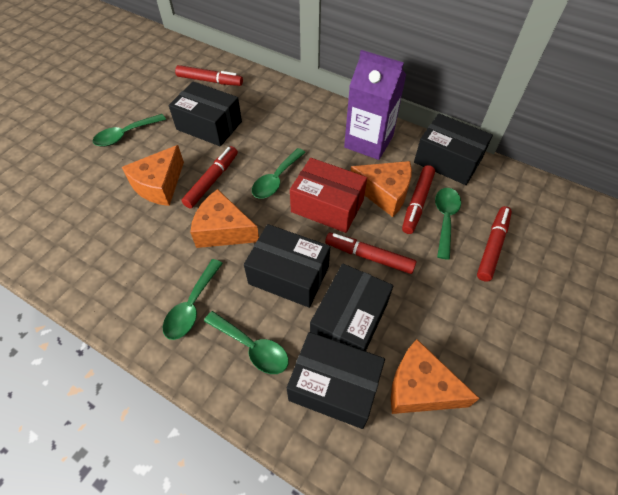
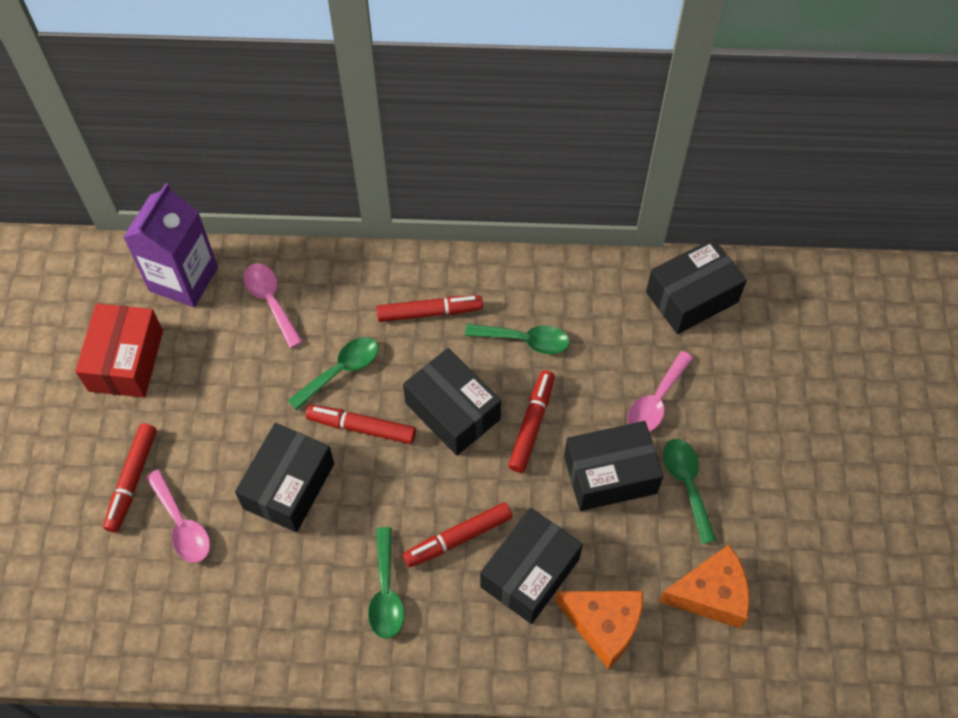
green spoon: 5 -> 4
orange cheese: 4 -> 2
pink spoon: 0 -> 3

